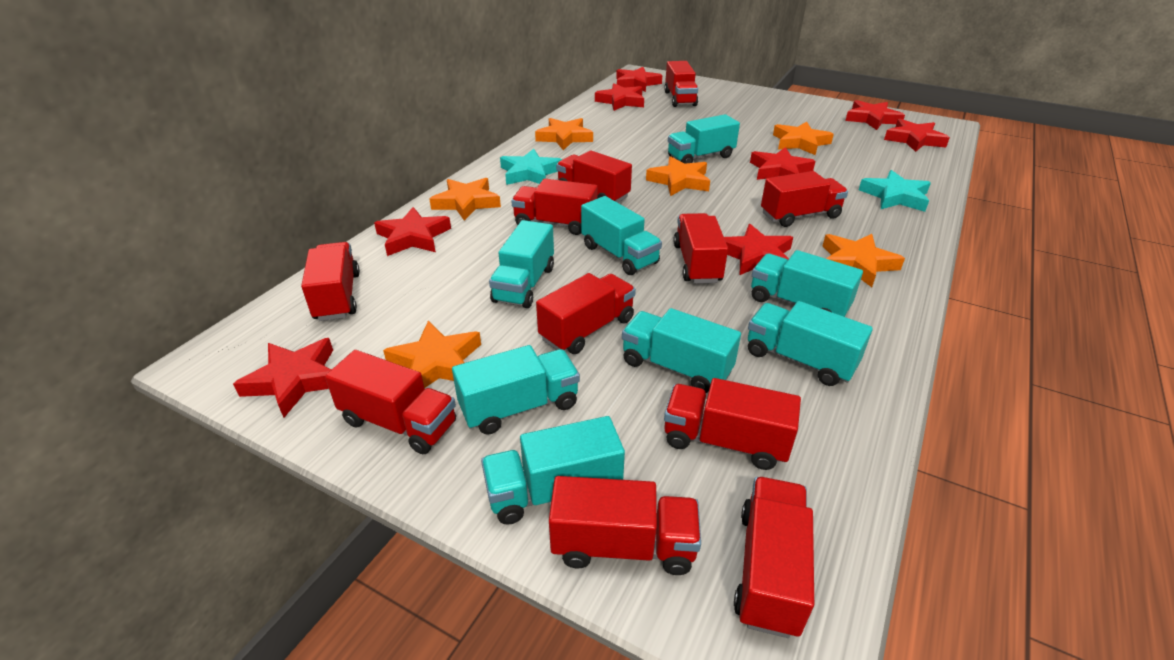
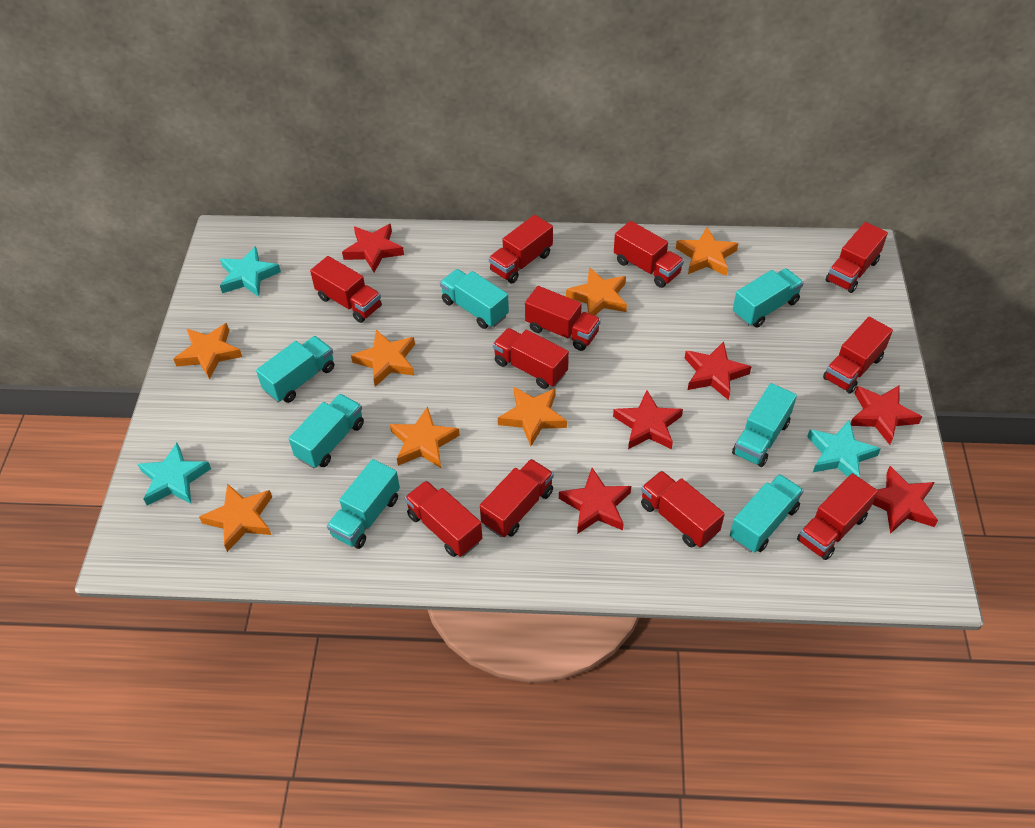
orange star: 6 -> 7
red star: 8 -> 6
turquoise star: 2 -> 3
turquoise truck: 8 -> 7

